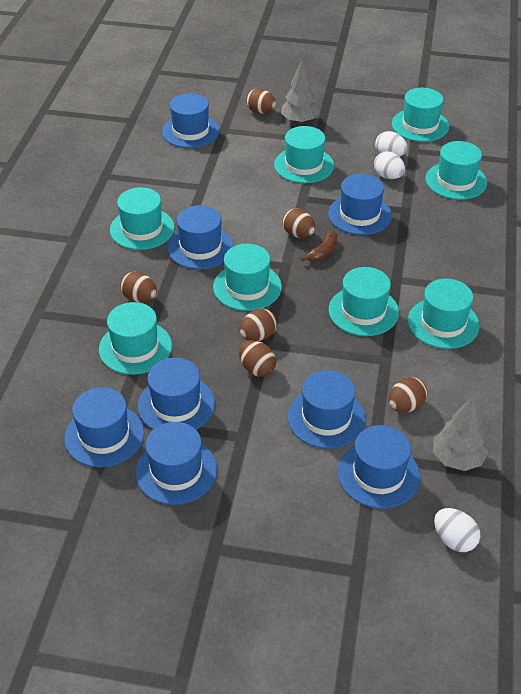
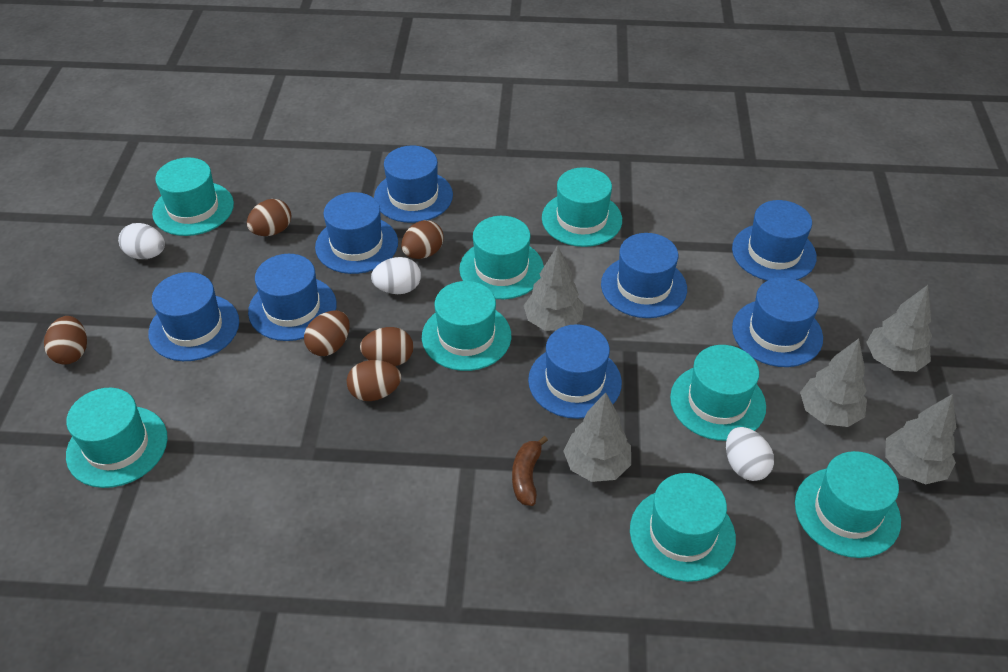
grey tree: 2 -> 5

